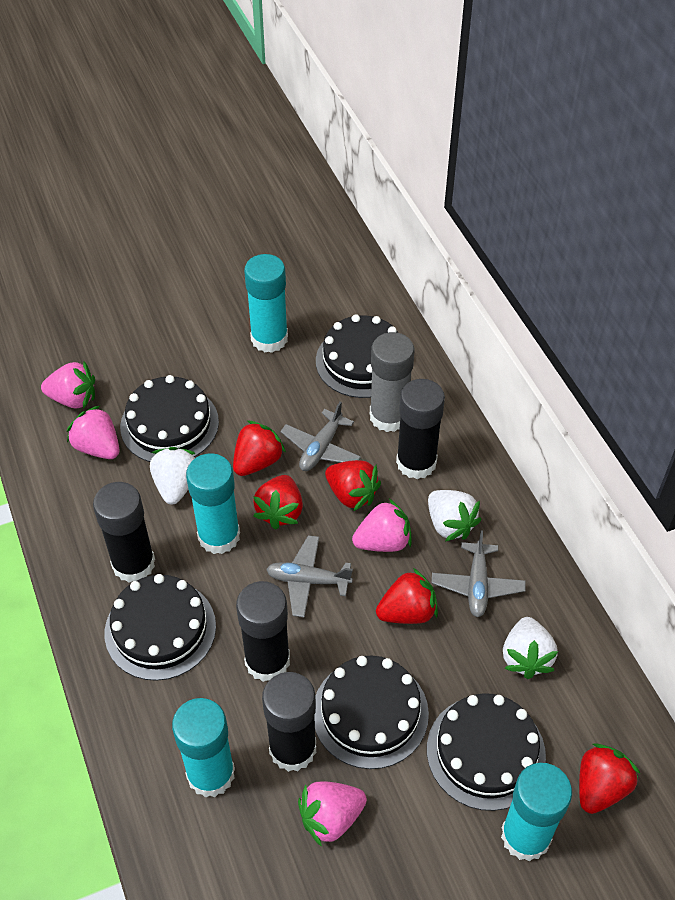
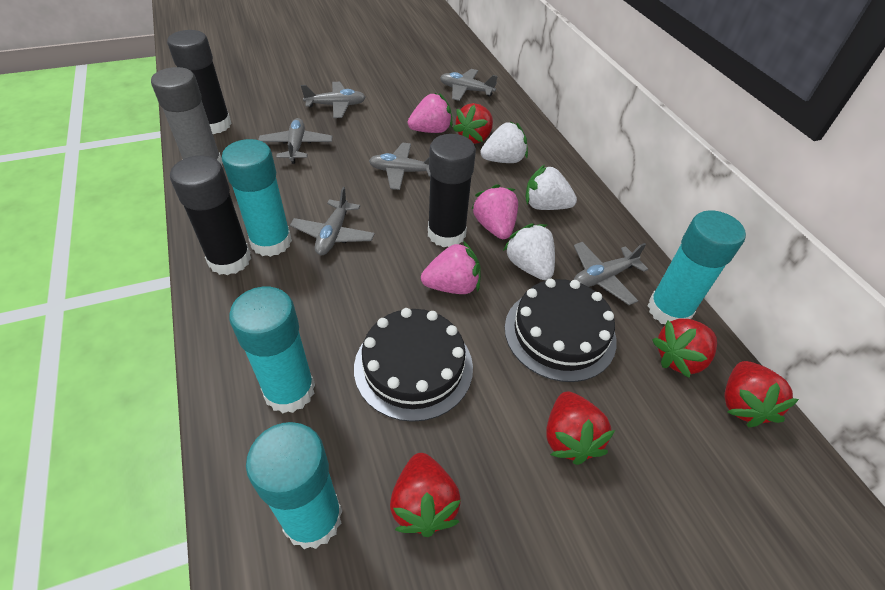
black cake: 5 -> 2
black glue stick: 4 -> 3
grey plane: 3 -> 6
pink strawberry: 4 -> 3

